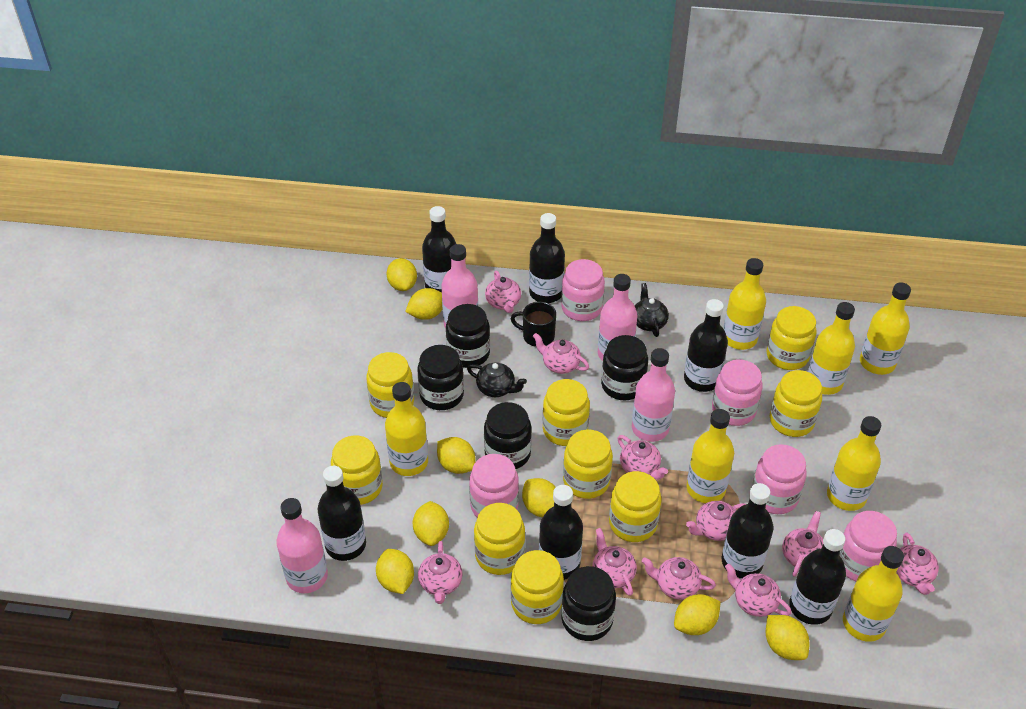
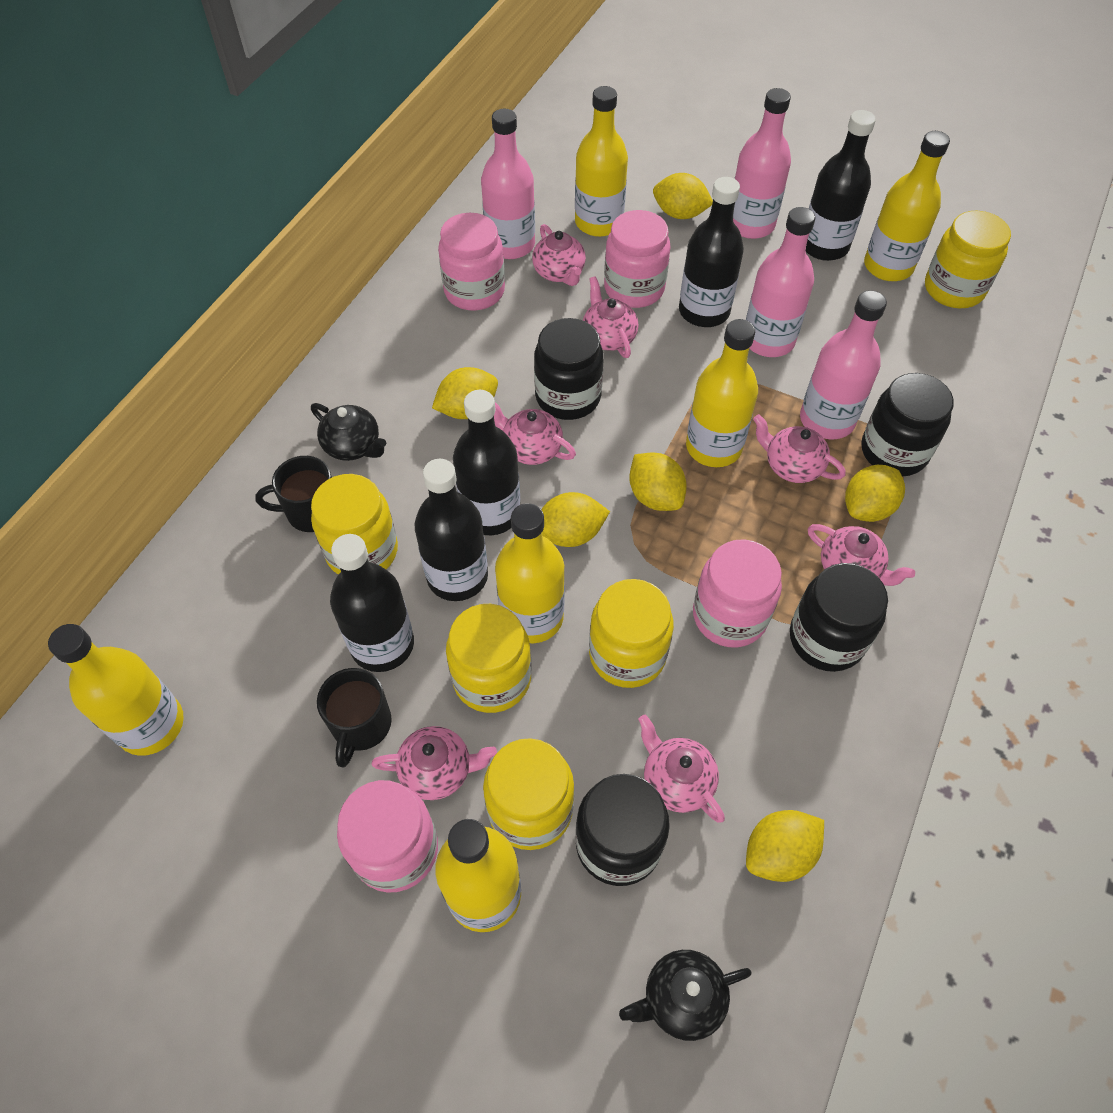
black bottle: 7 -> 5
black jar: 5 -> 4
black mug: 1 -> 2
pink jar: 5 -> 4
pink teapot: 10 -> 7
yellow bottle: 7 -> 6
yellow jar: 9 -> 5
yellow lemon: 8 -> 6

